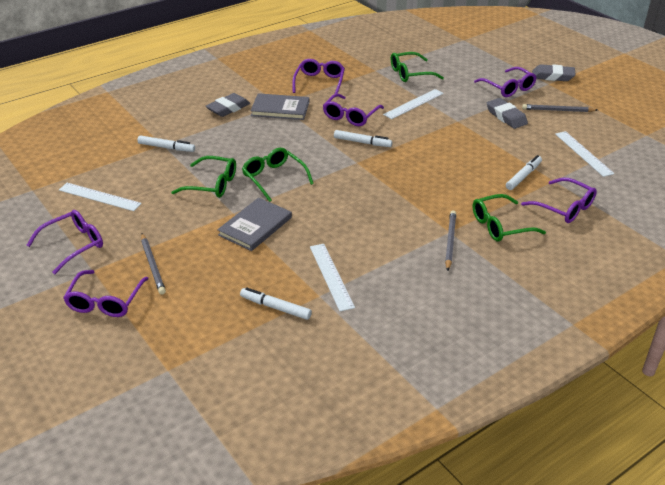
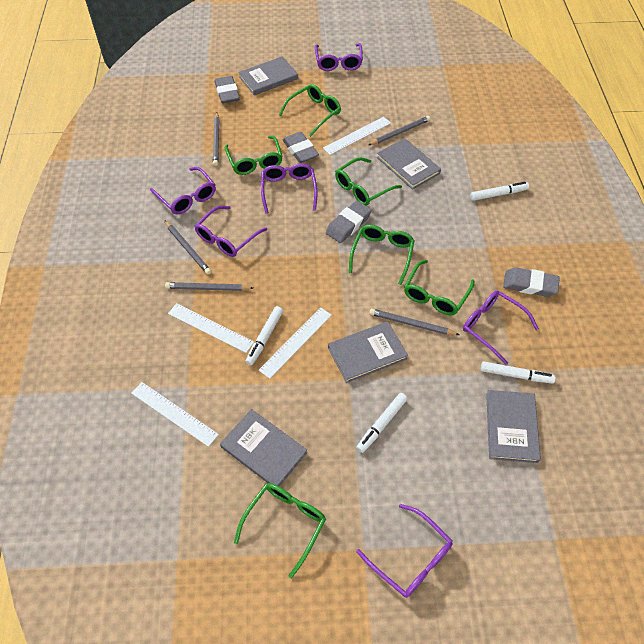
green glasses: 4 -> 6
grey book: 2 -> 5
grey eraser: 3 -> 4
grey pencil: 3 -> 5

